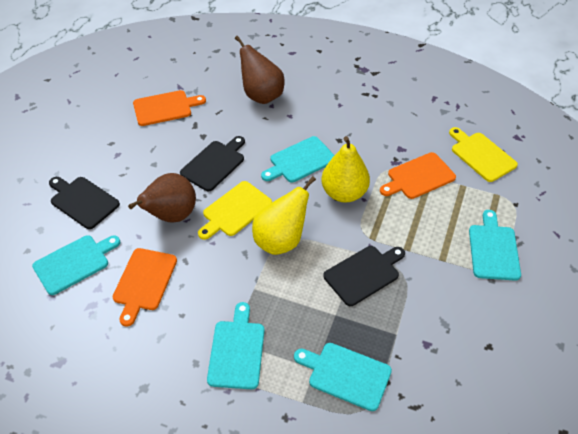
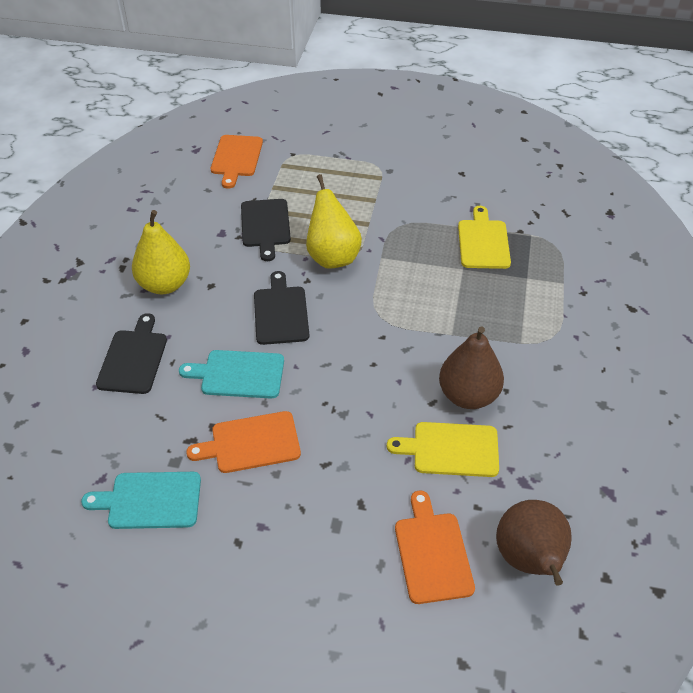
turquoise cutting board: 5 -> 2

